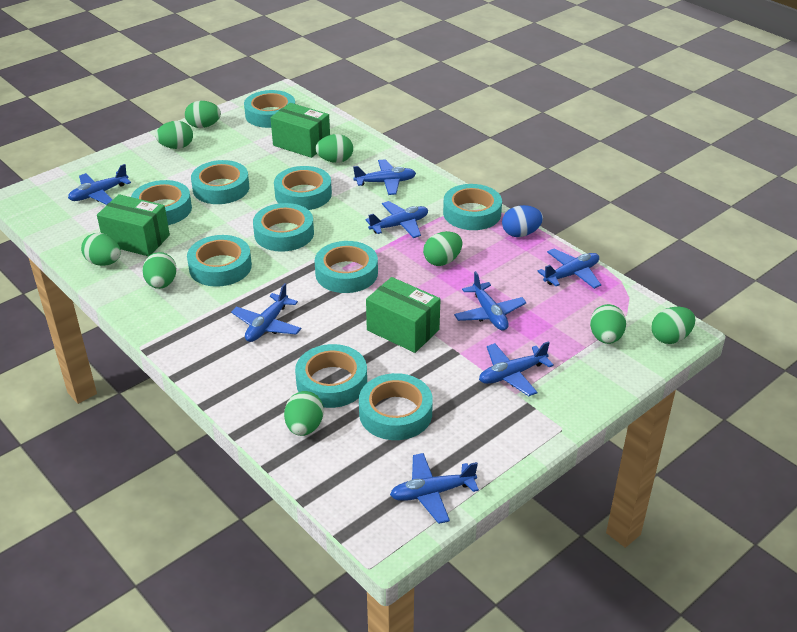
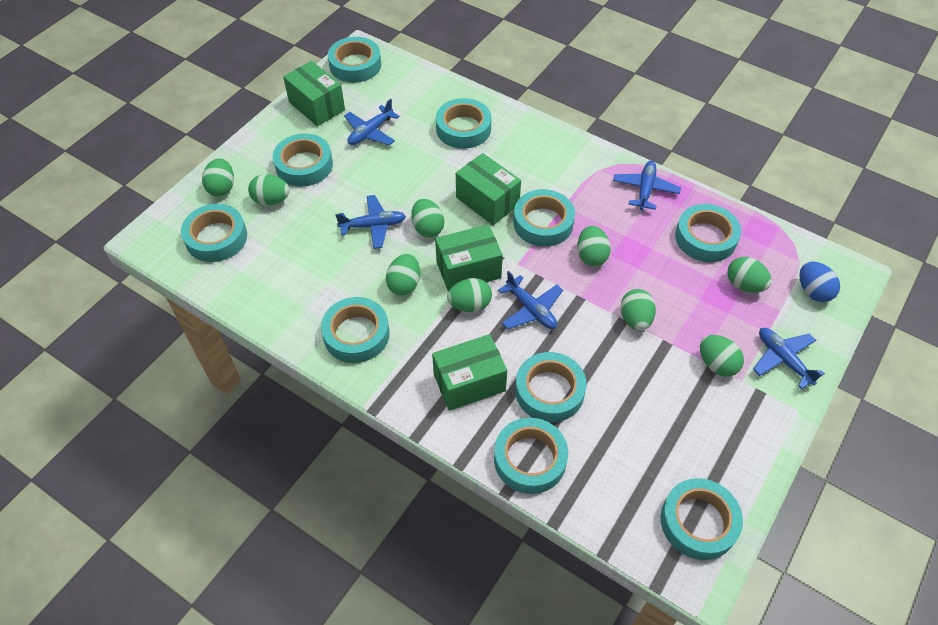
blue plane: 8 -> 5
green box: 3 -> 4

